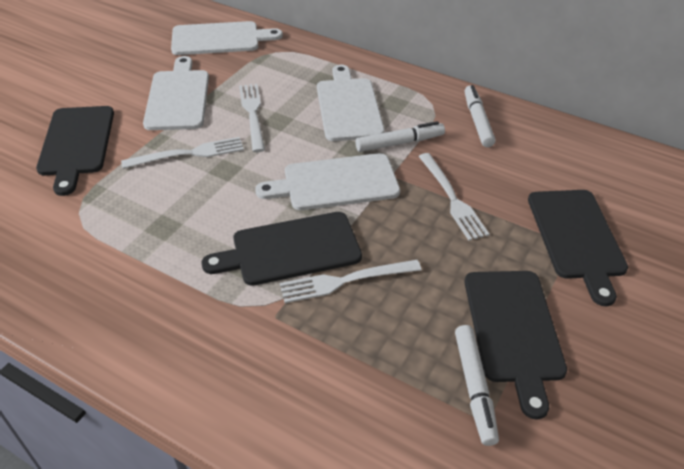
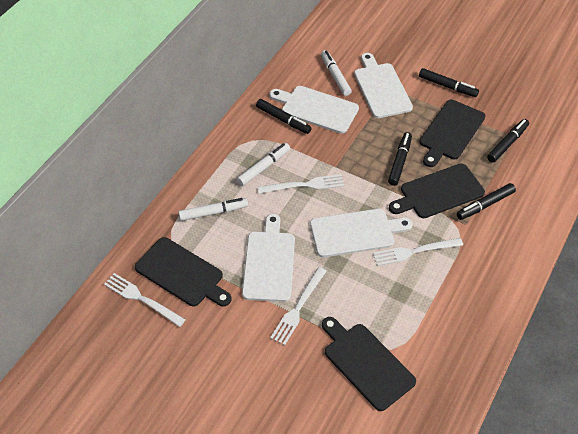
black marker: 0 -> 5

